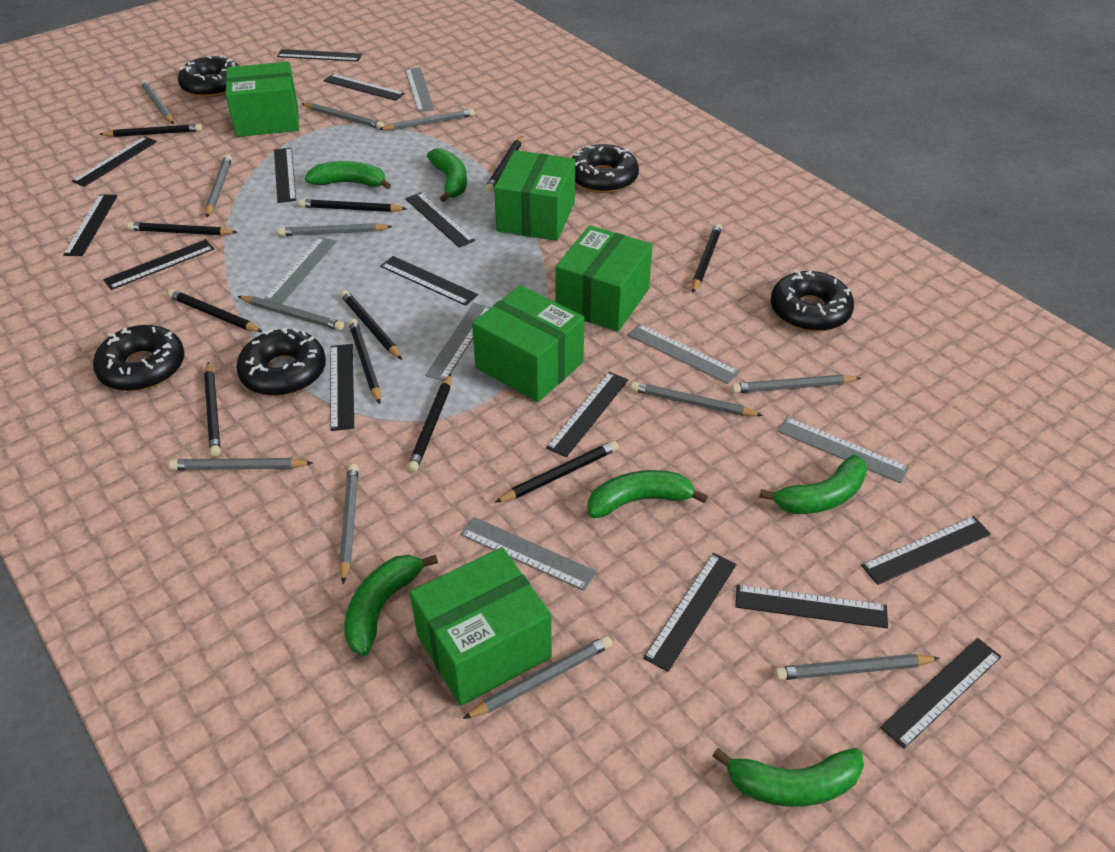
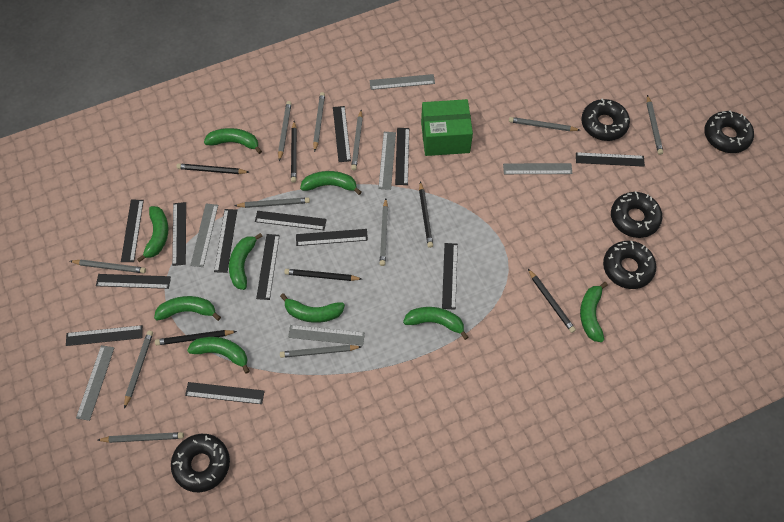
black pencil: 11 -> 6
black ruler: 14 -> 13
green banana: 6 -> 9
green box: 5 -> 1
grey pencil: 12 -> 11

